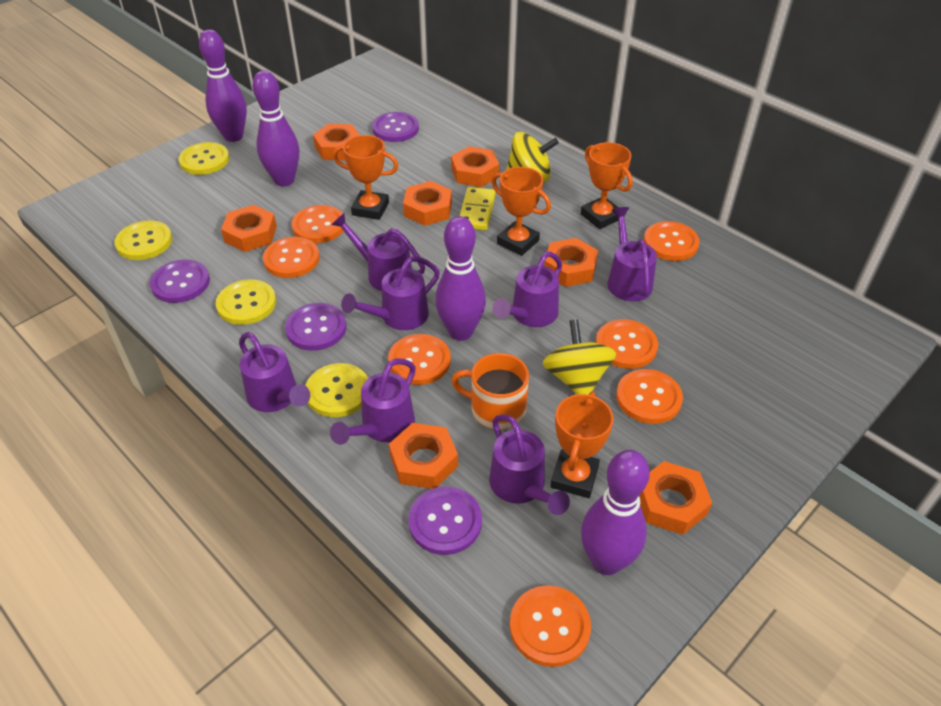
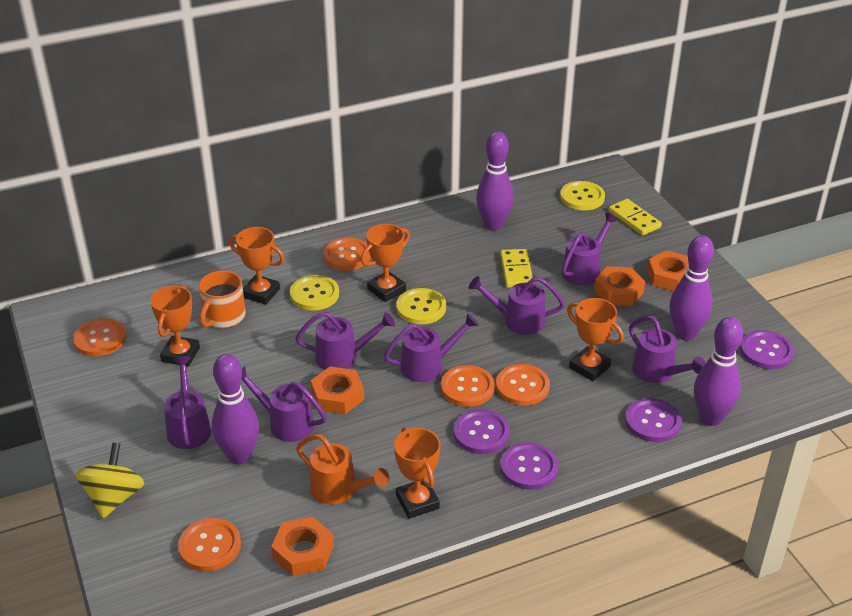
orange button: 7 -> 5
orange nut: 7 -> 4
orange trophy: 4 -> 5
orange watering can: 0 -> 1
yellow button: 4 -> 3
yellow domino: 1 -> 2
yellow spinning top: 2 -> 1

